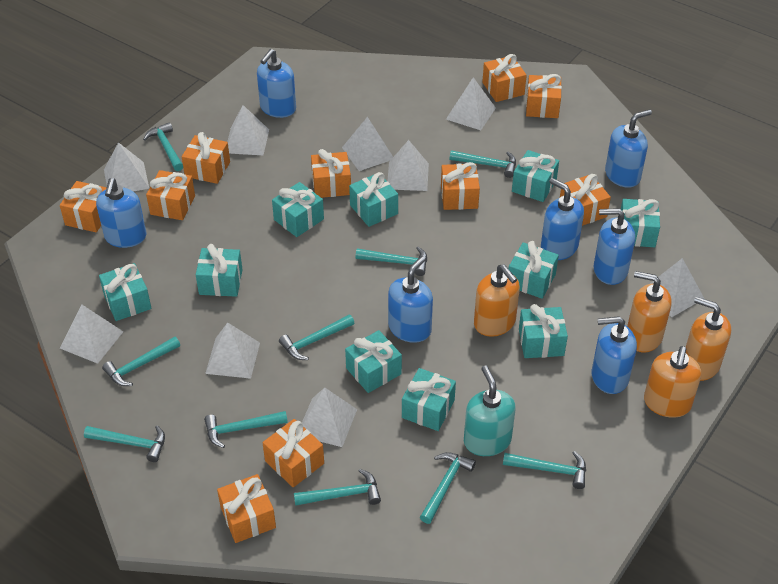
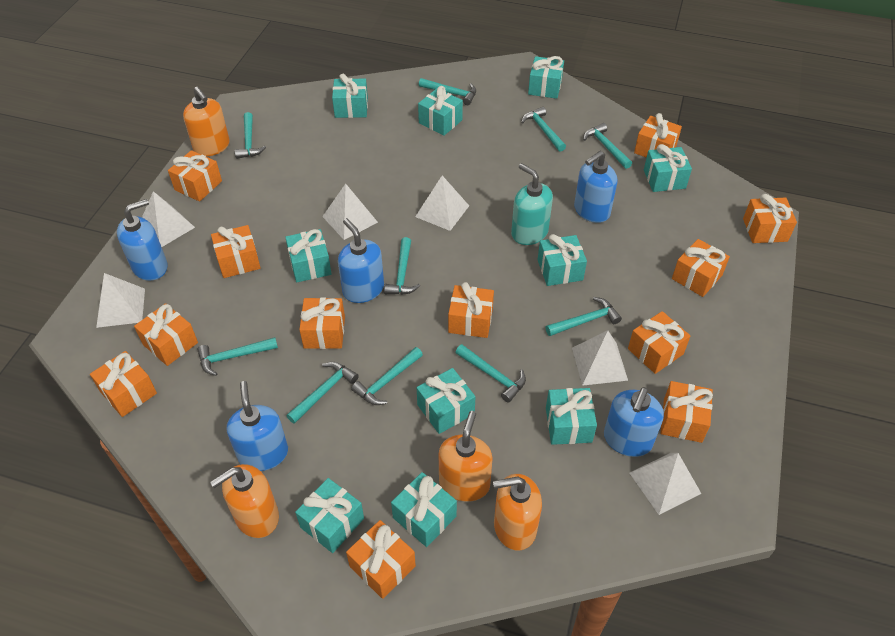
blue soap dispenser: 7 -> 5
orange gift: 10 -> 12
white pyramid: 9 -> 6

